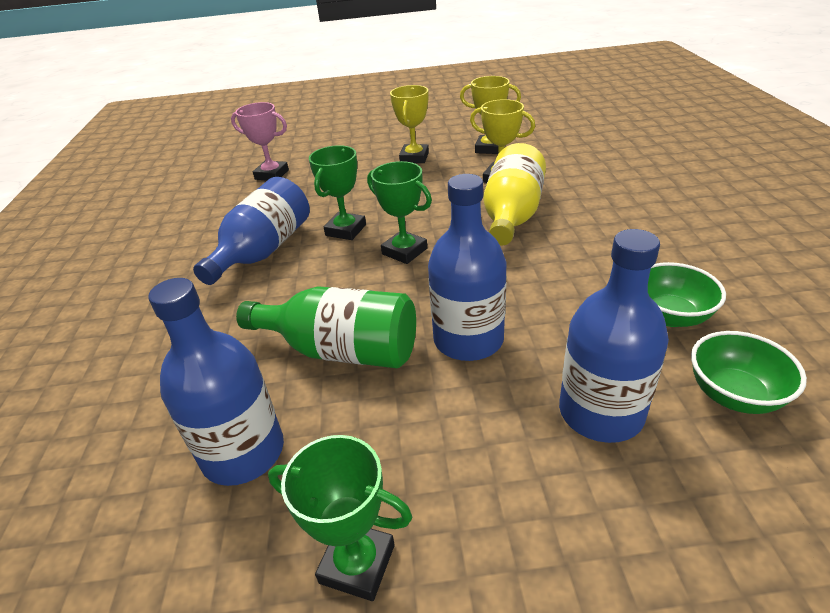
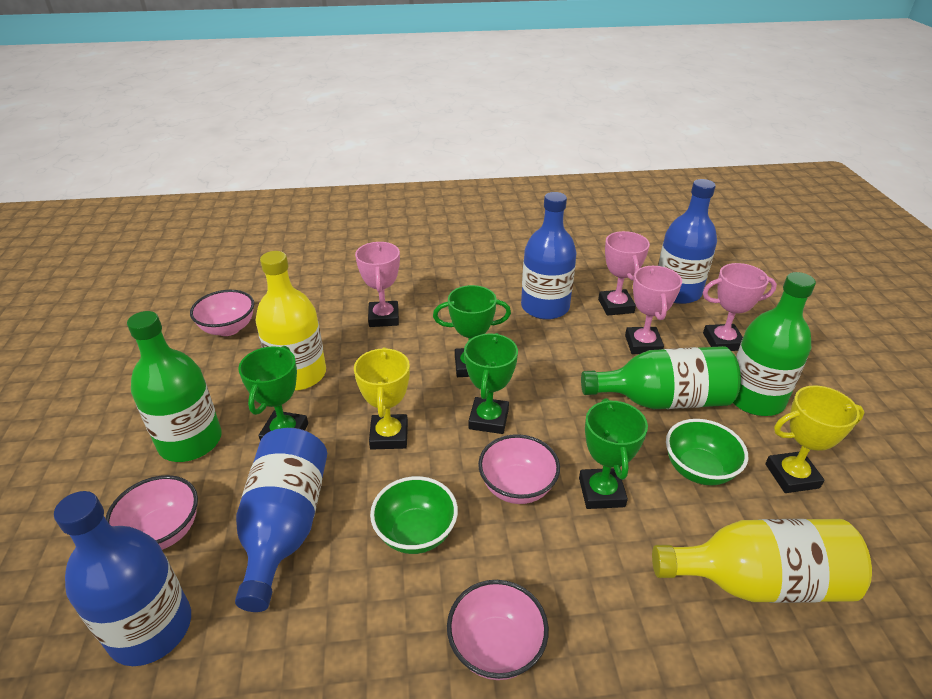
green bottle: 1 -> 3
green trophy: 3 -> 4
pink bowl: 0 -> 4
pink trophy: 1 -> 4
yellow bottle: 1 -> 2
yellow trophy: 3 -> 2

